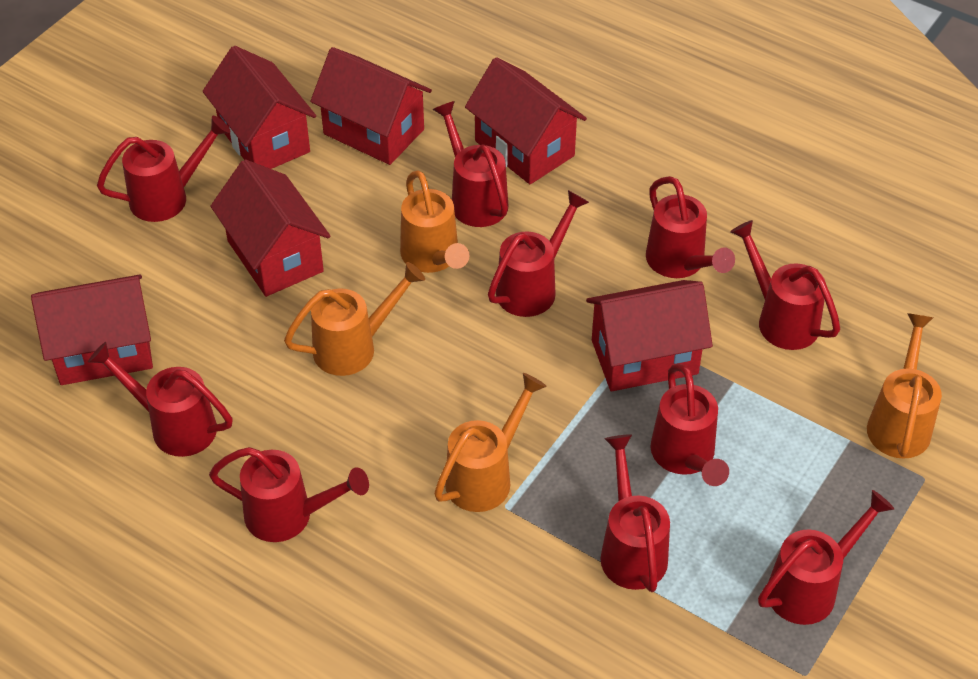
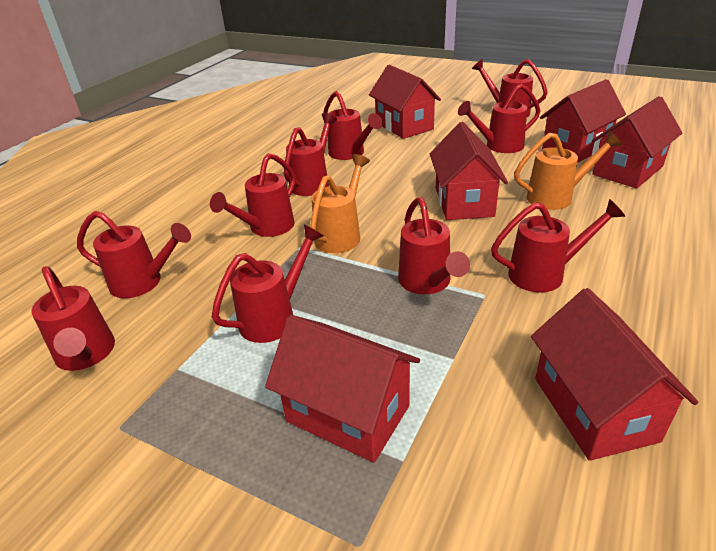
orange watering can: 4 -> 2

